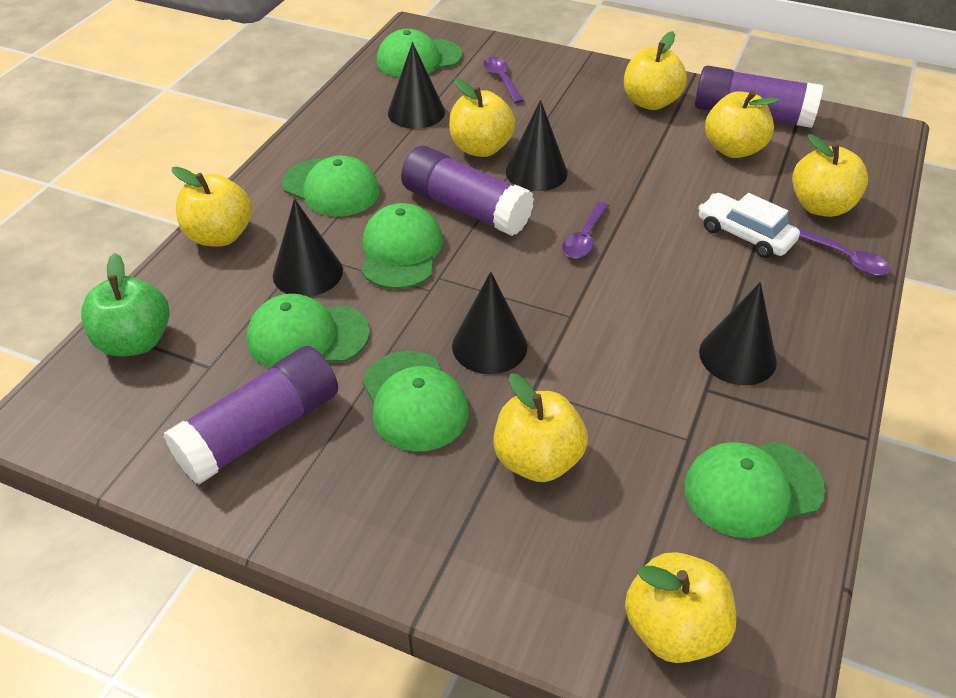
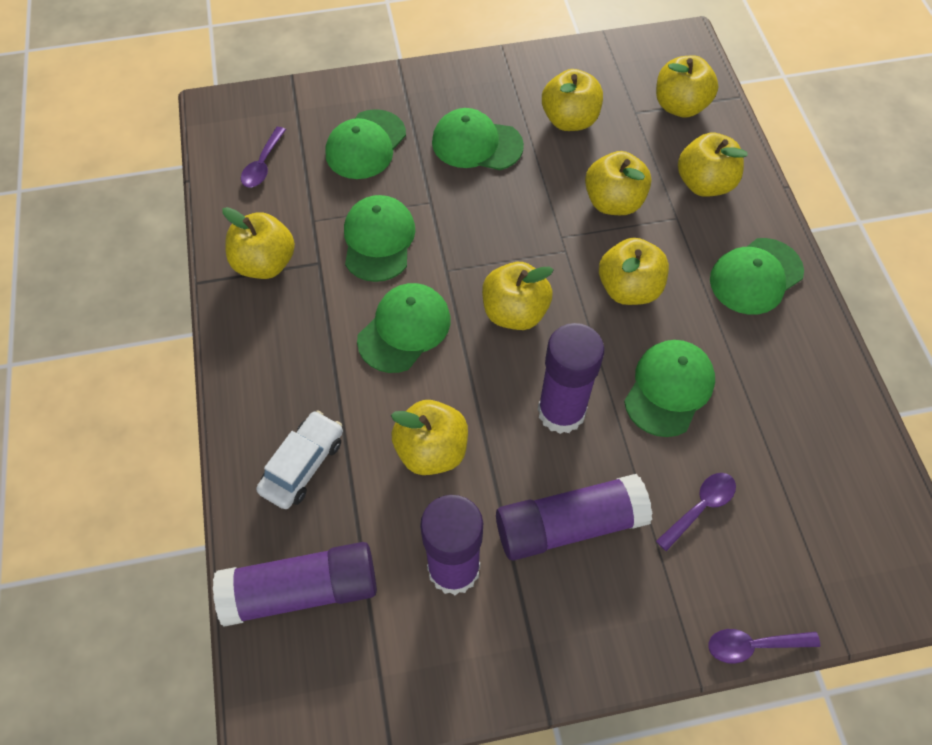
black cone: 5 -> 0
green apple: 1 -> 0
purple glue stick: 3 -> 4
yellow apple: 7 -> 8

